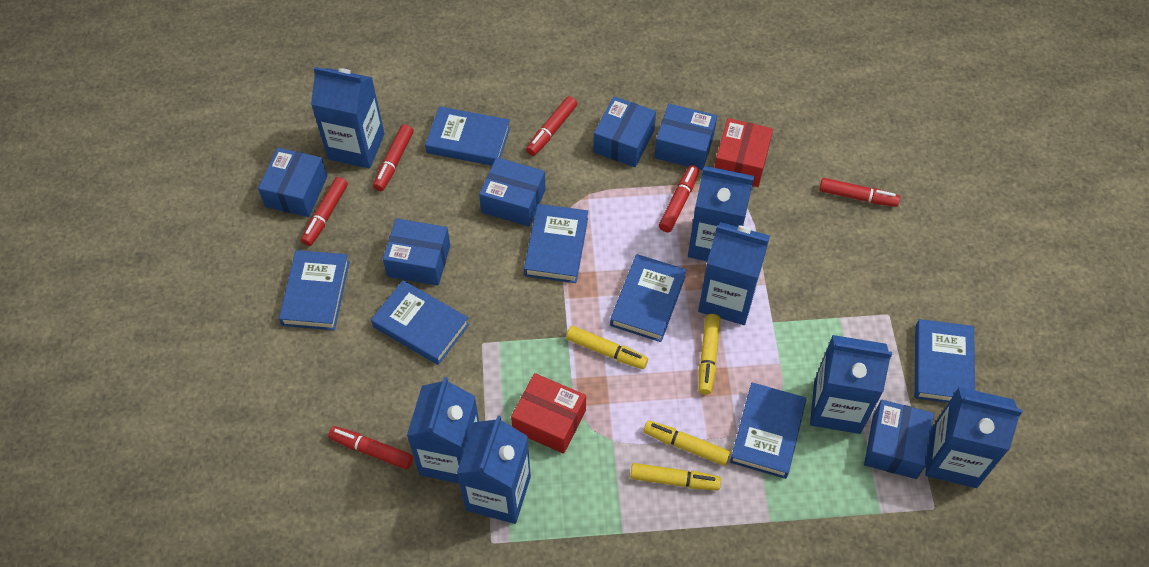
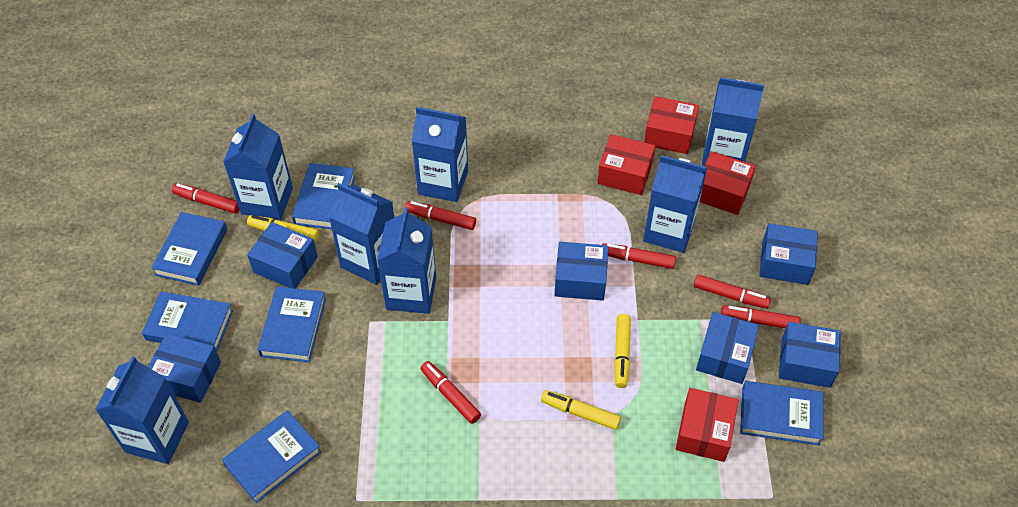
blue book: 7 -> 6
red box: 2 -> 4
yellow marker: 4 -> 3

